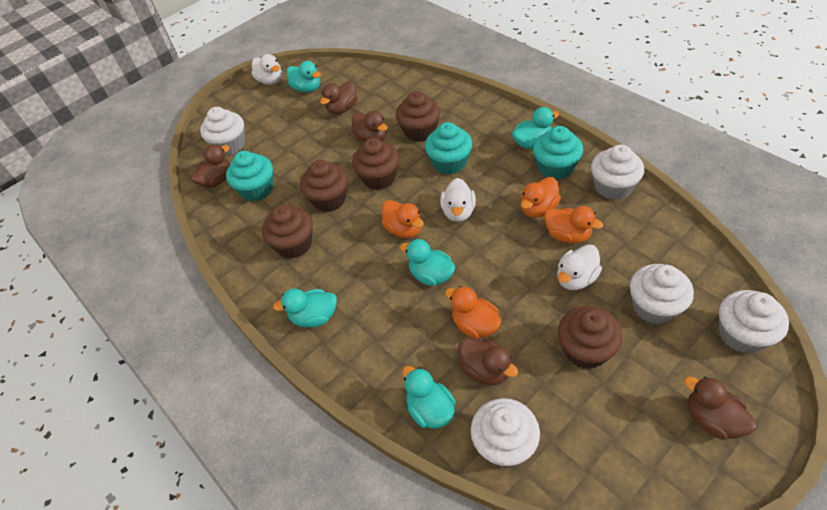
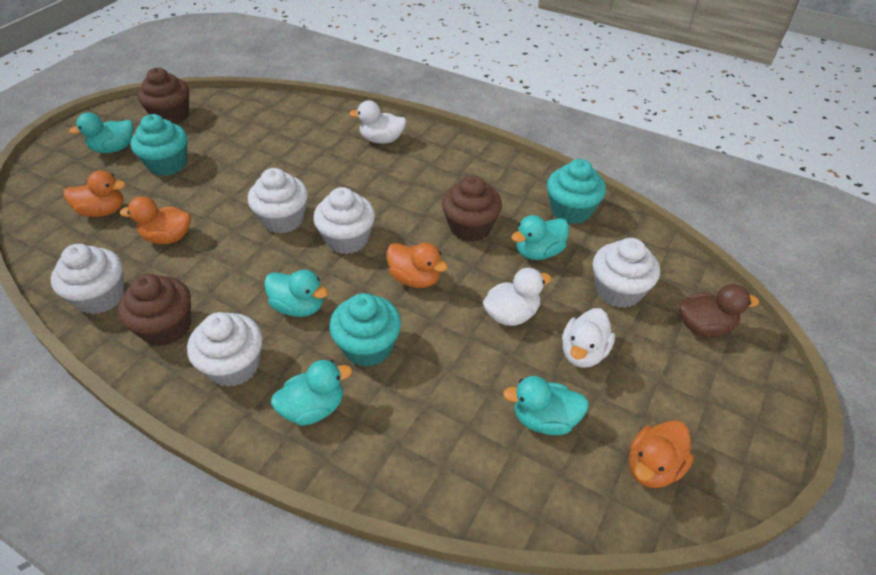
brown cupcake: 5 -> 3
brown duck: 5 -> 1

